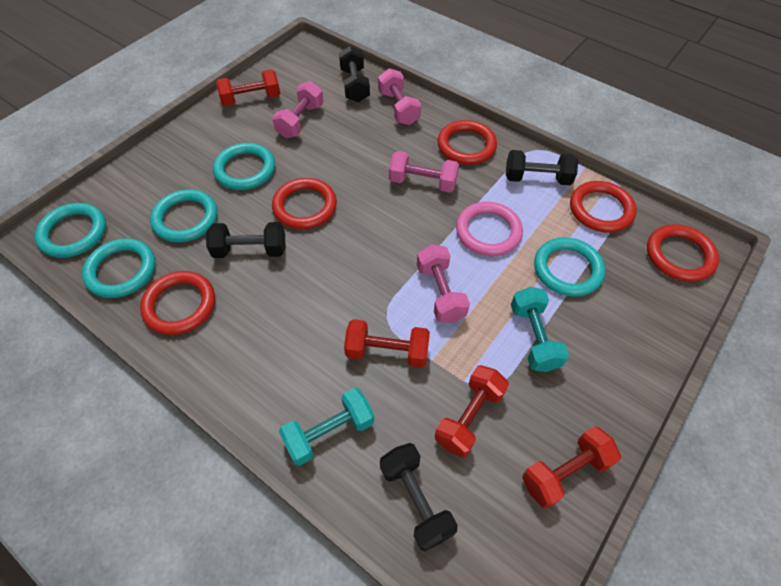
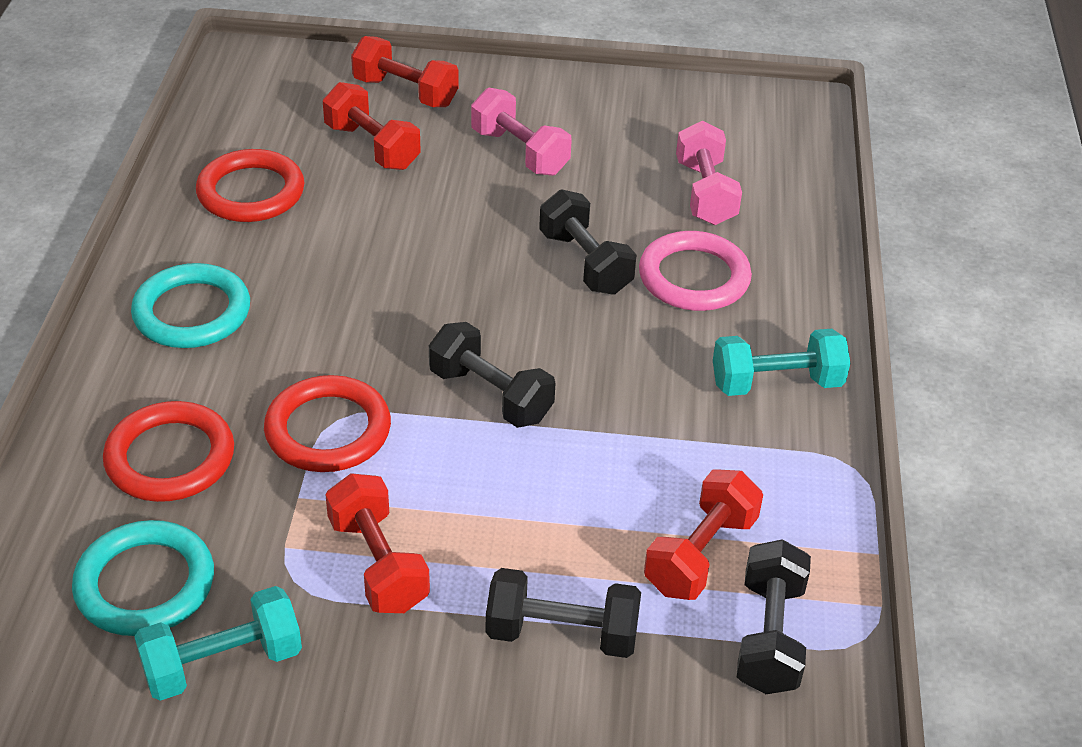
pink dumbbell: 4 -> 2
red ring: 5 -> 3
turquoise ring: 5 -> 2

